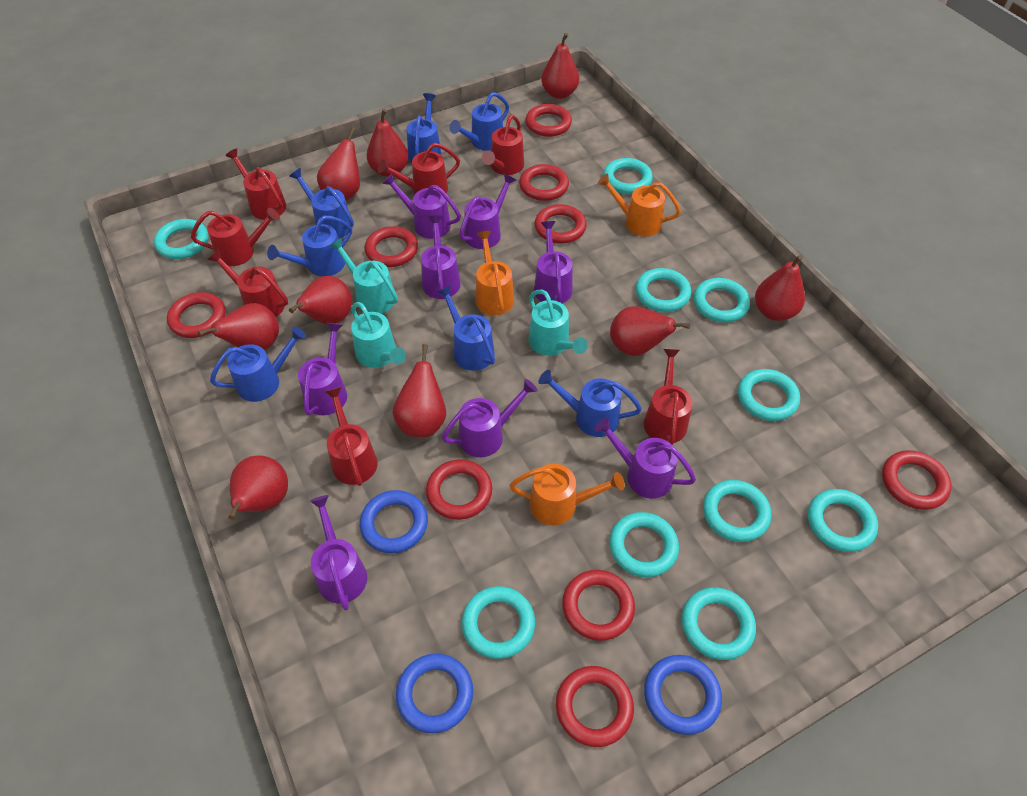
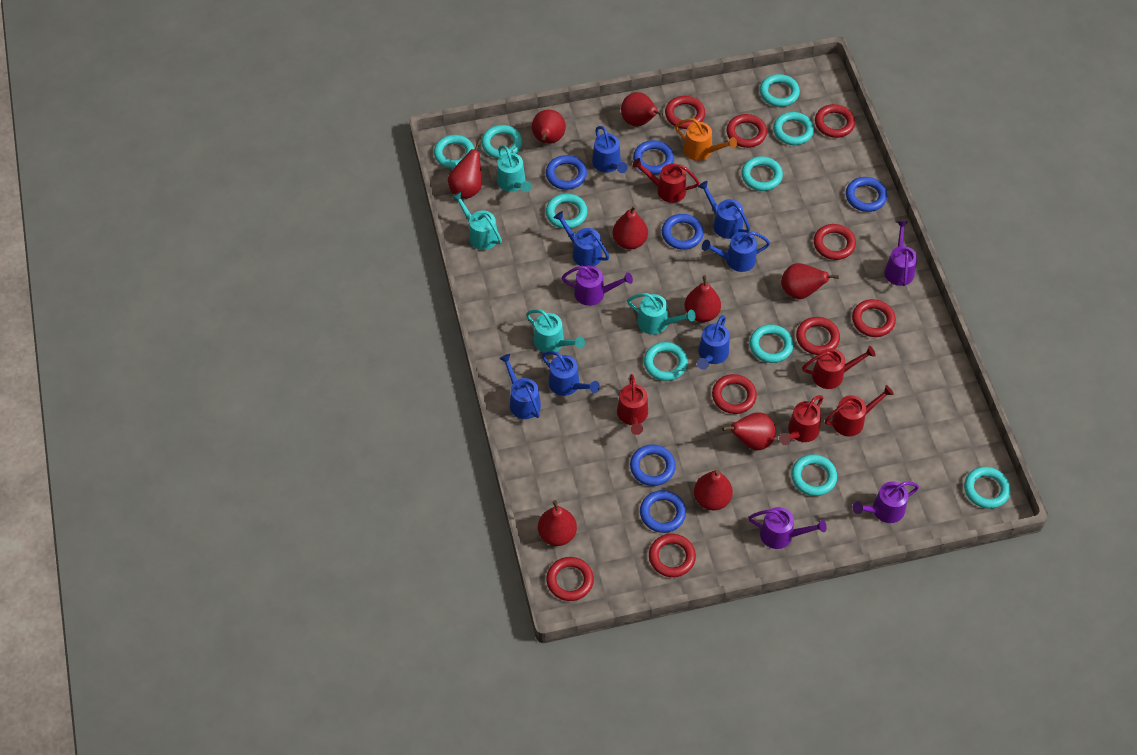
blue ring: 3 -> 6
orange watering can: 3 -> 1
purple watering can: 8 -> 4
red watering can: 7 -> 5
turquoise watering can: 3 -> 4

